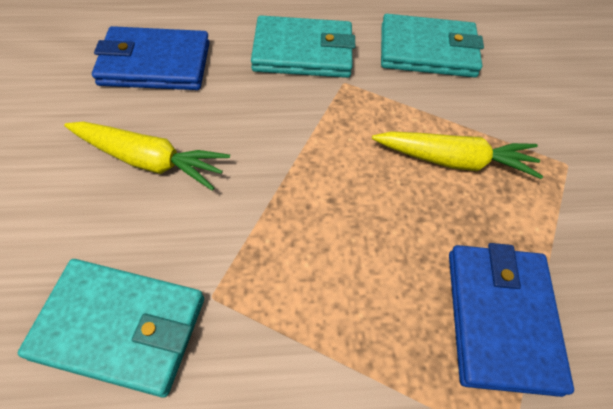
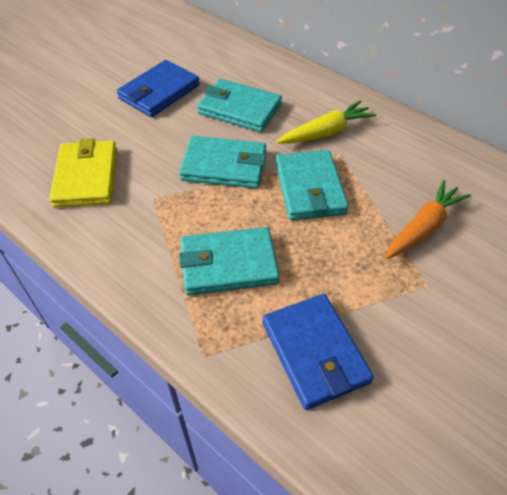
orange carrot: 0 -> 1
turquoise wallet: 3 -> 4
yellow carrot: 2 -> 1
yellow wallet: 0 -> 1

